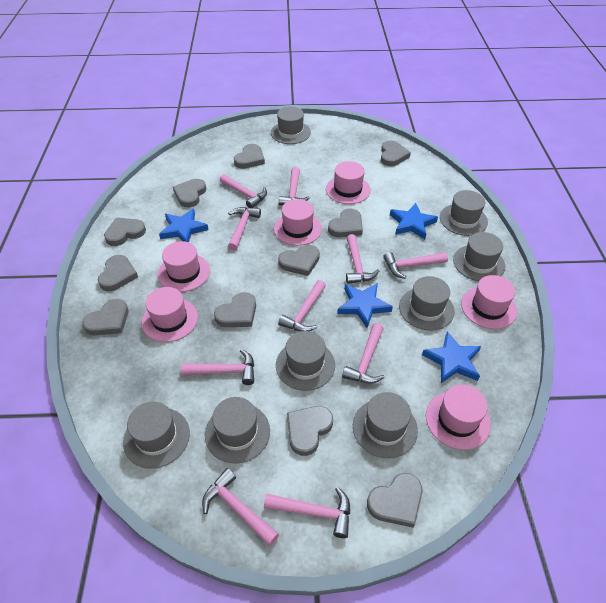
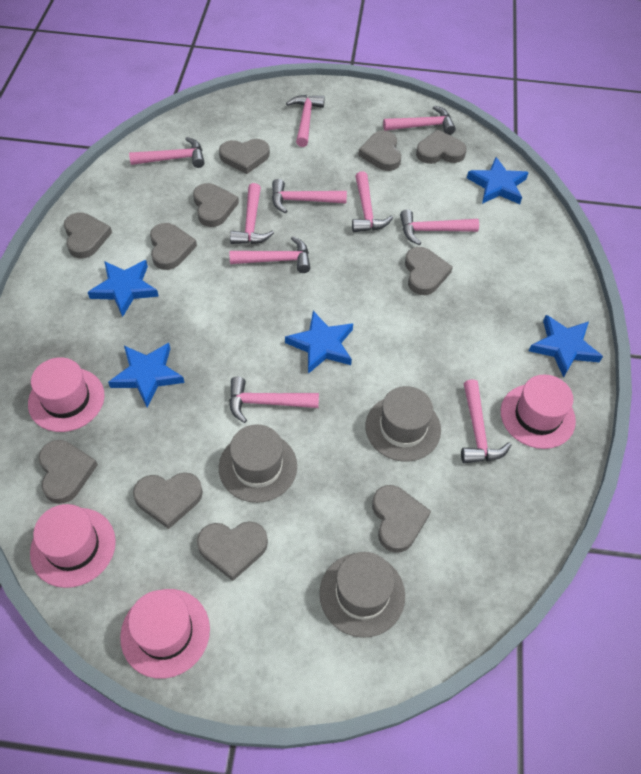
blue star: 4 -> 5
grey hat: 8 -> 3
pink hat: 6 -> 4

